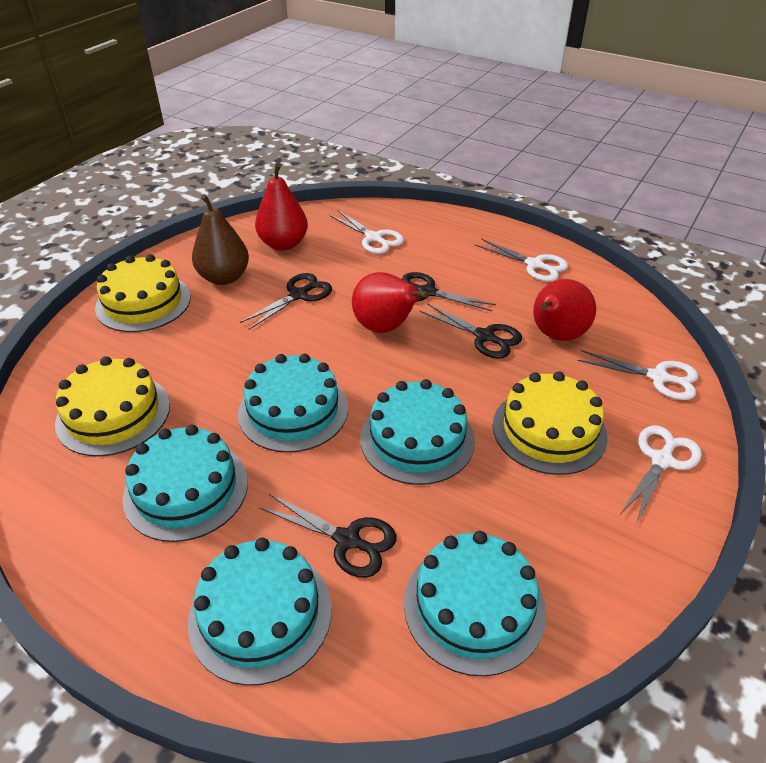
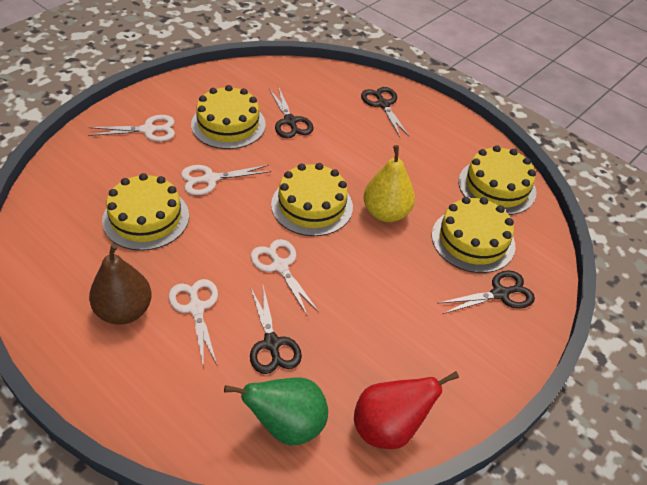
green pear: 0 -> 1
red pear: 3 -> 1
turquoise cake: 5 -> 0
yellow cake: 3 -> 5
yellow pear: 0 -> 1

